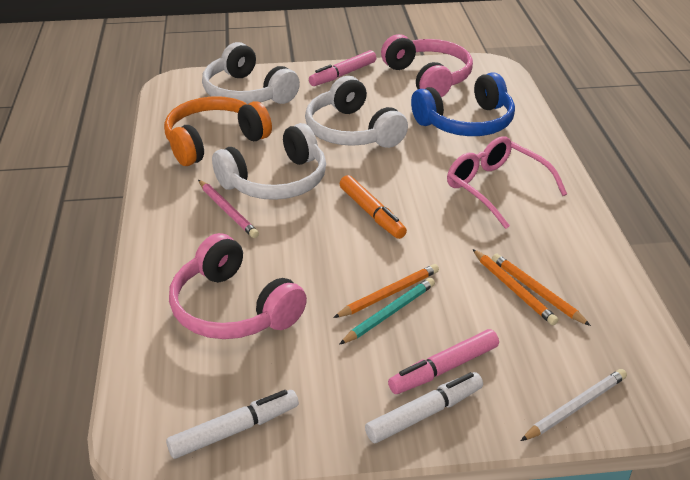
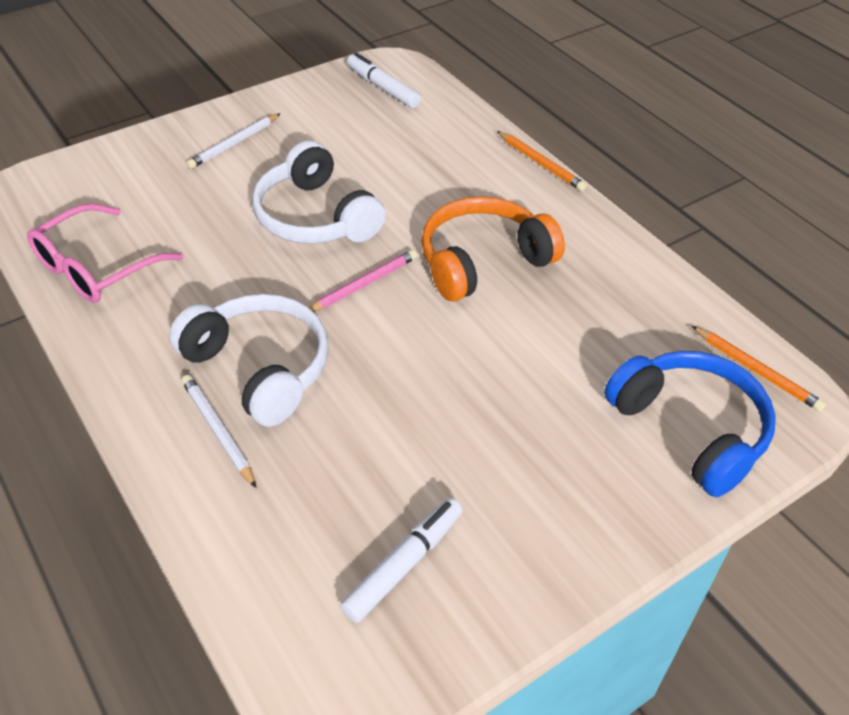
orange marker: 1 -> 0
orange pencil: 3 -> 2
pink headphones: 2 -> 0
pink marker: 2 -> 0
turquoise pencil: 1 -> 0
white headphones: 3 -> 2
white pencil: 1 -> 2

